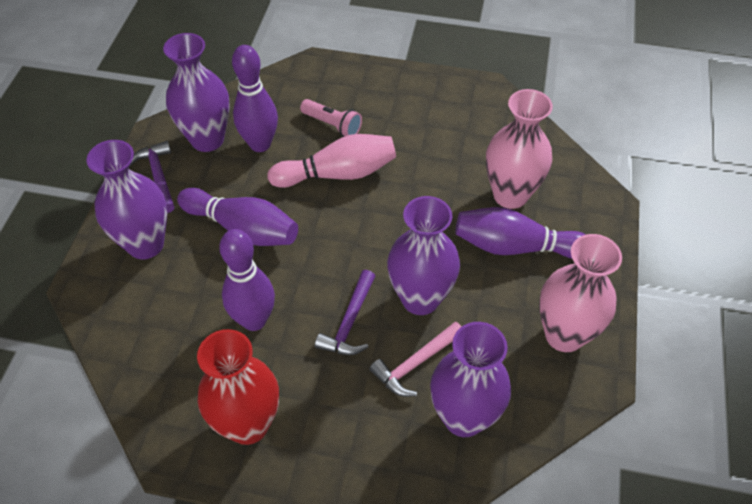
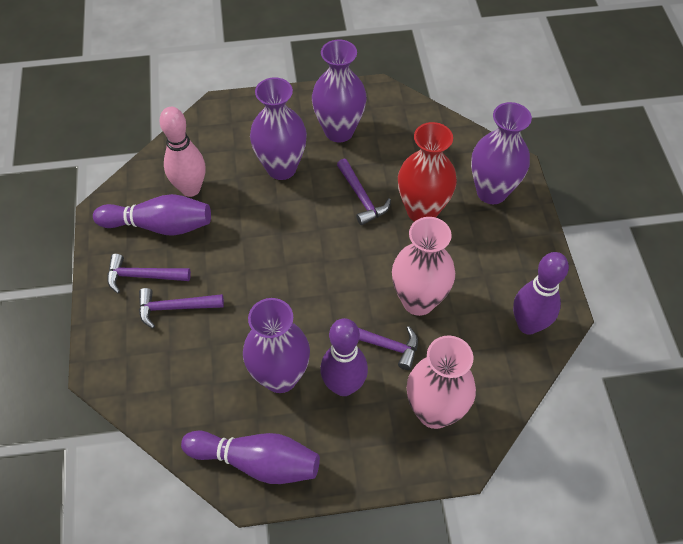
pink flashlight: 1 -> 0
pink hammer: 1 -> 0
purple hammer: 2 -> 4

